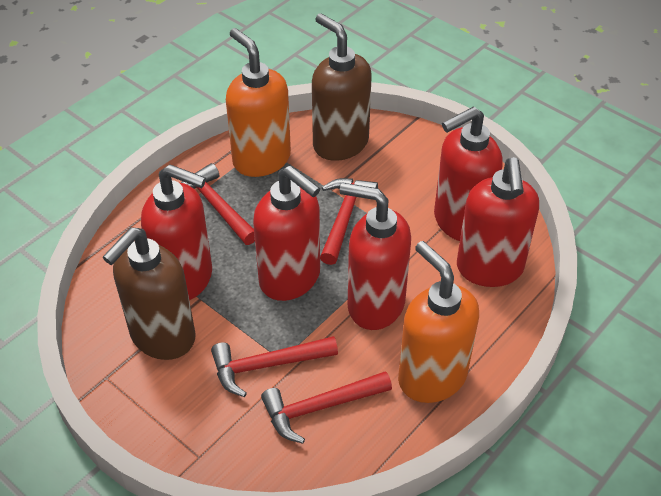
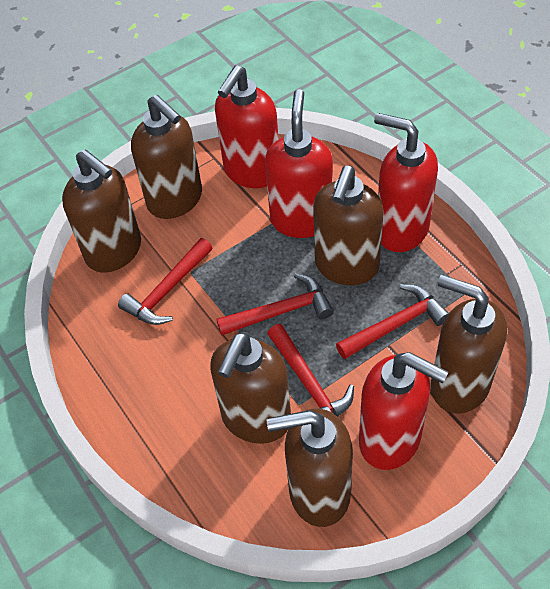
brown soap dispenser: 2 -> 6
orange soap dispenser: 2 -> 0
red soap dispenser: 5 -> 4

